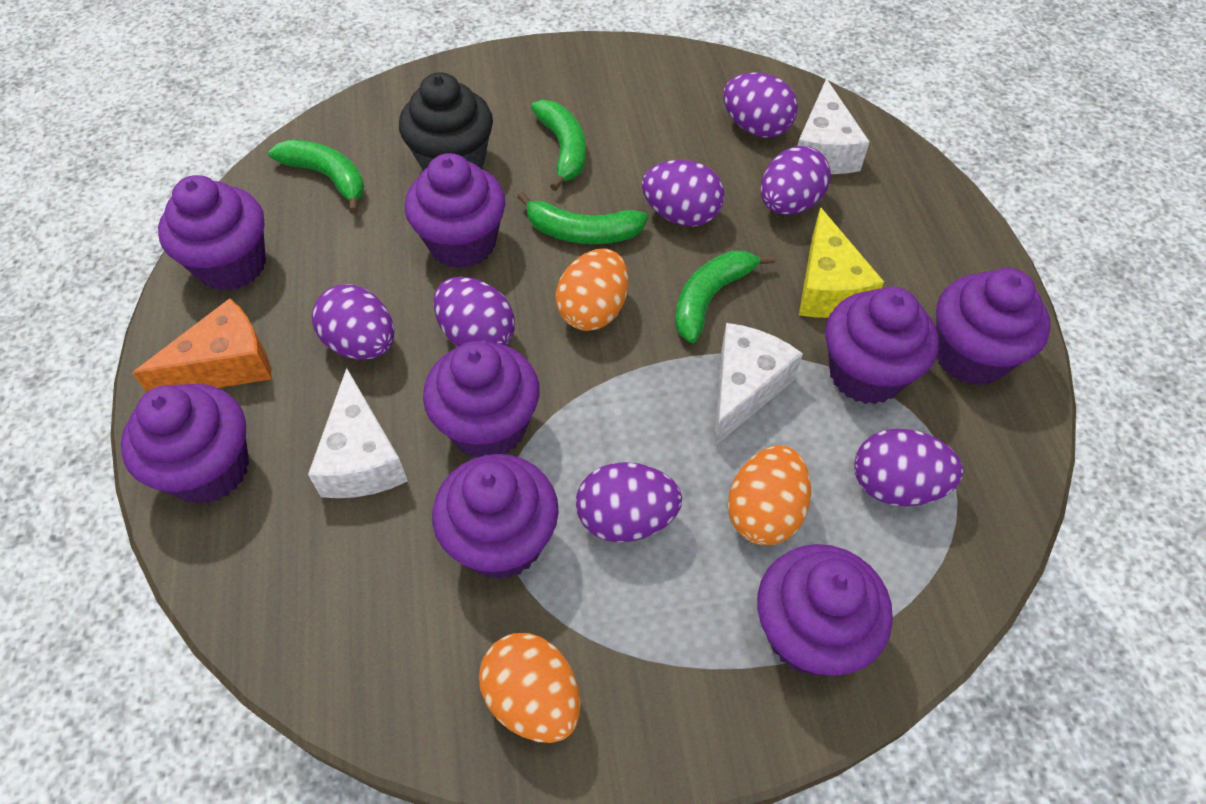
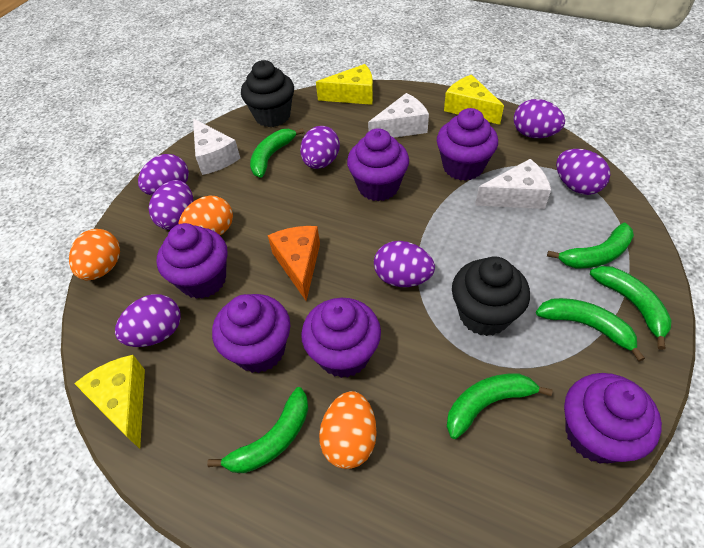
black cupcake: 1 -> 2
green banana: 4 -> 6
purple cupcake: 8 -> 6
yellow cheese: 1 -> 3

